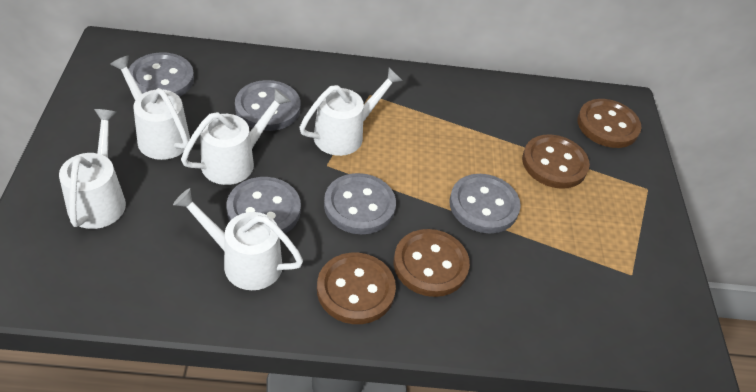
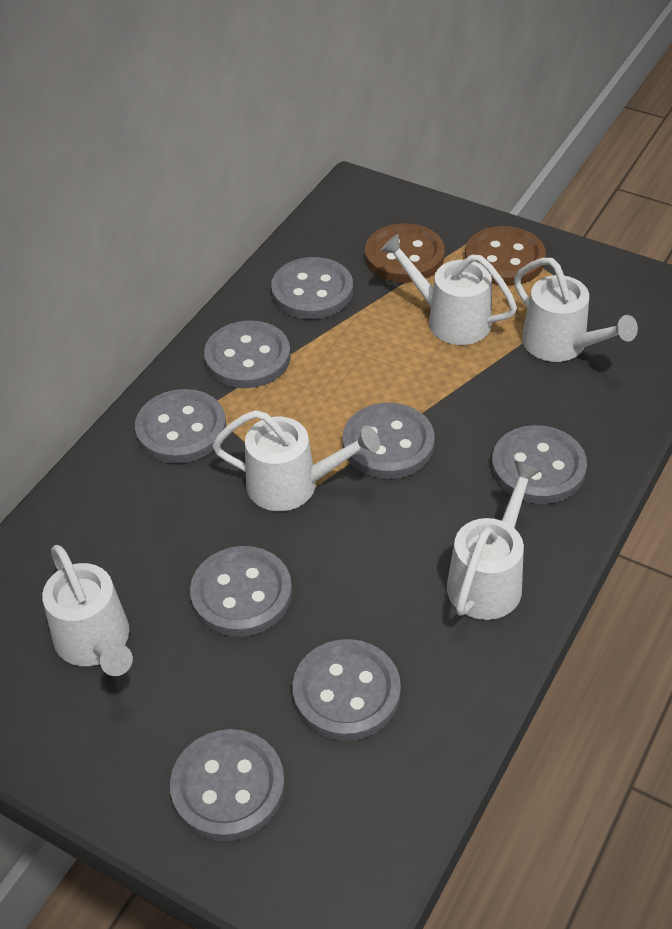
brown button: 4 -> 2
grey button: 5 -> 8

